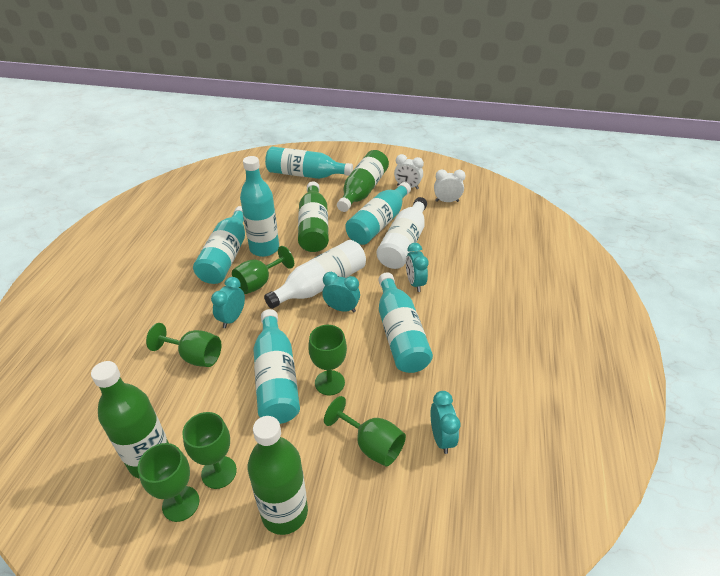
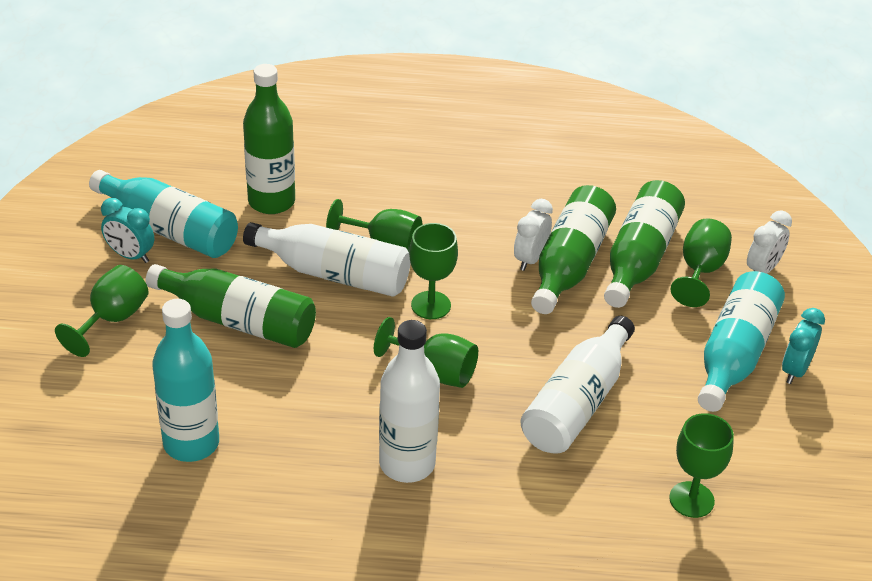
turquoise bottle: 6 -> 3
turquoise clock: 4 -> 2
white bottle: 2 -> 3

